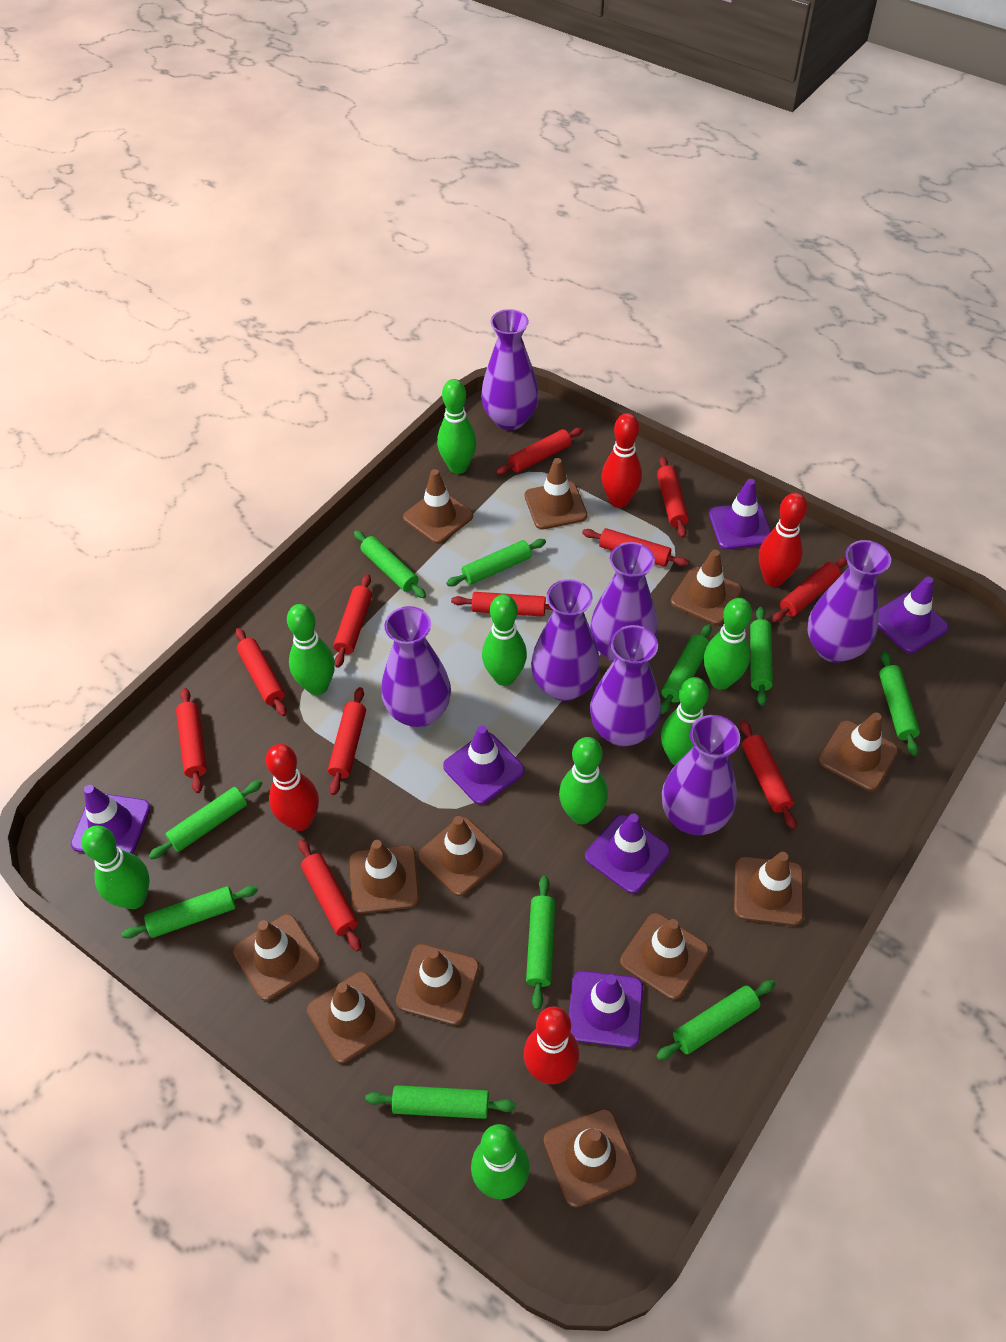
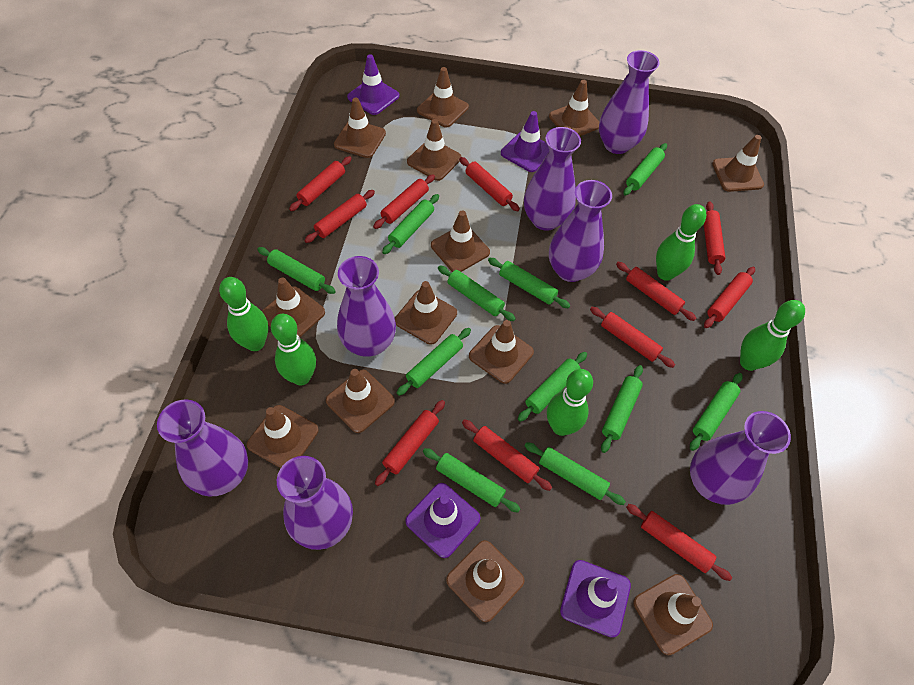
brown traffic cone: 12 -> 13
green bowling pin: 8 -> 5
green rolling pin: 10 -> 11
purple traffic cone: 6 -> 4
red bowling pin: 4 -> 0

